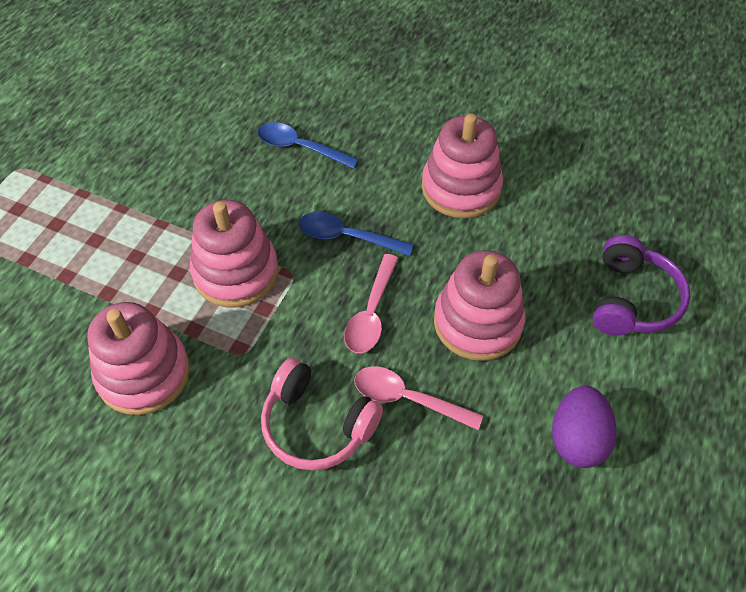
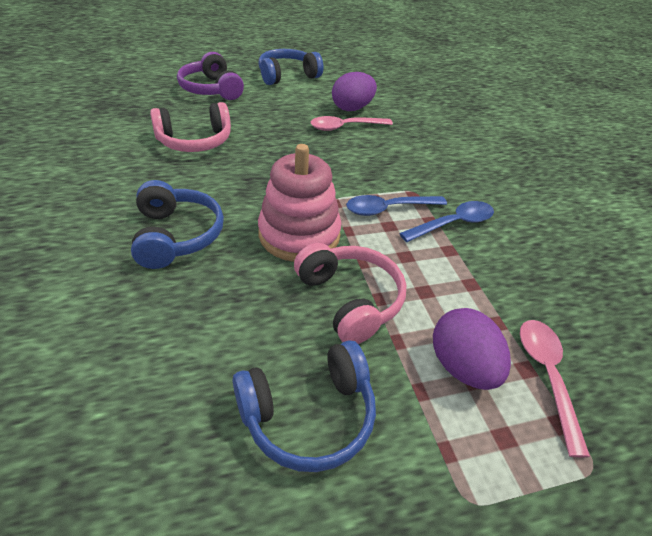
blue headphones: 0 -> 3
pink headphones: 1 -> 2
pink stacking toy: 4 -> 1
purple egg: 1 -> 2

